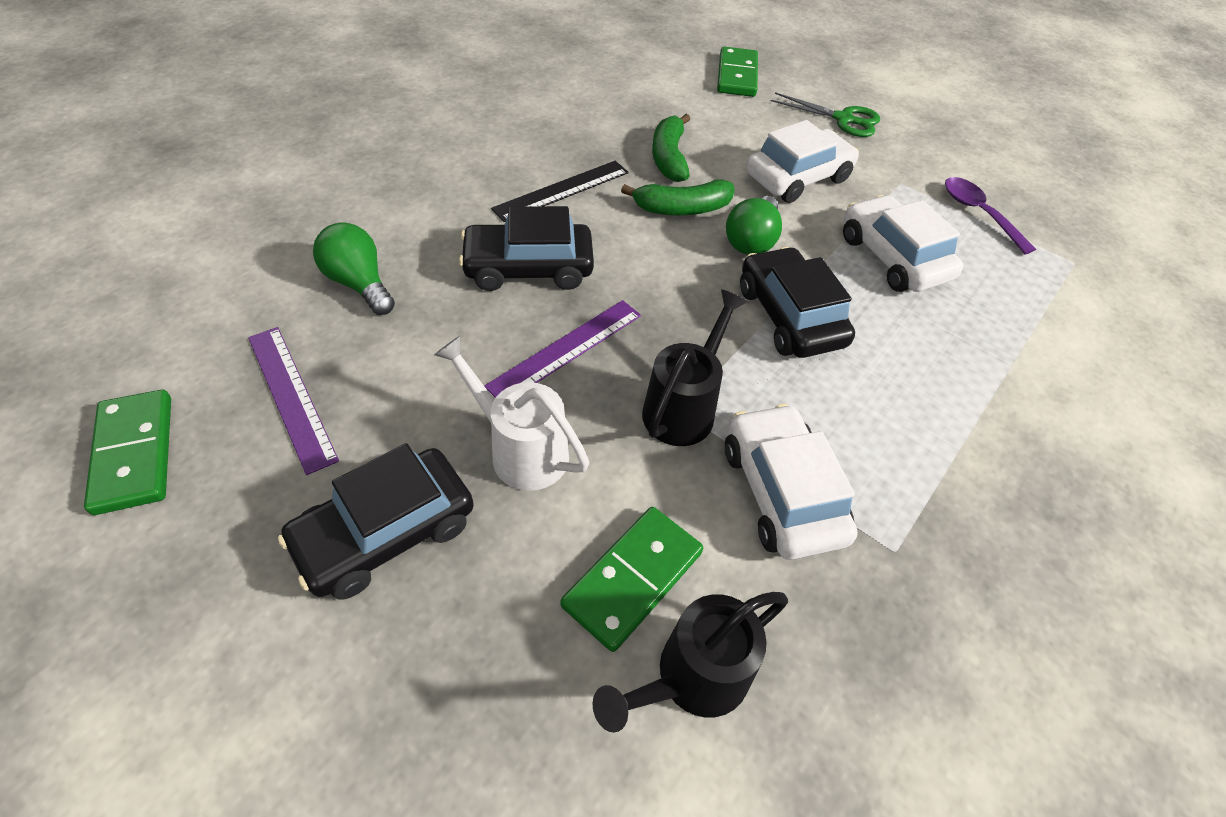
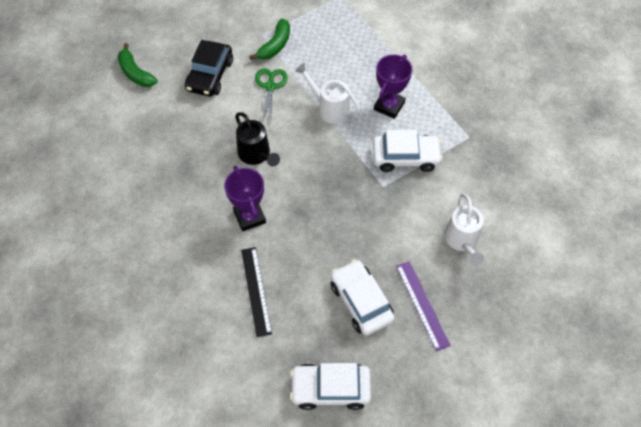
black car: 3 -> 1
black watering can: 2 -> 1
green domino: 3 -> 0
green light bulb: 2 -> 0
purple ruler: 2 -> 1
purple spoon: 1 -> 0
purple trophy: 0 -> 2
white watering can: 1 -> 2

